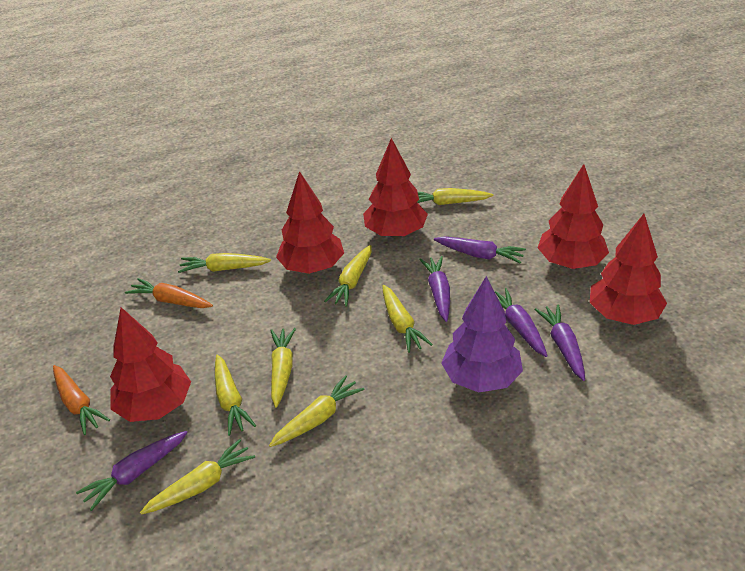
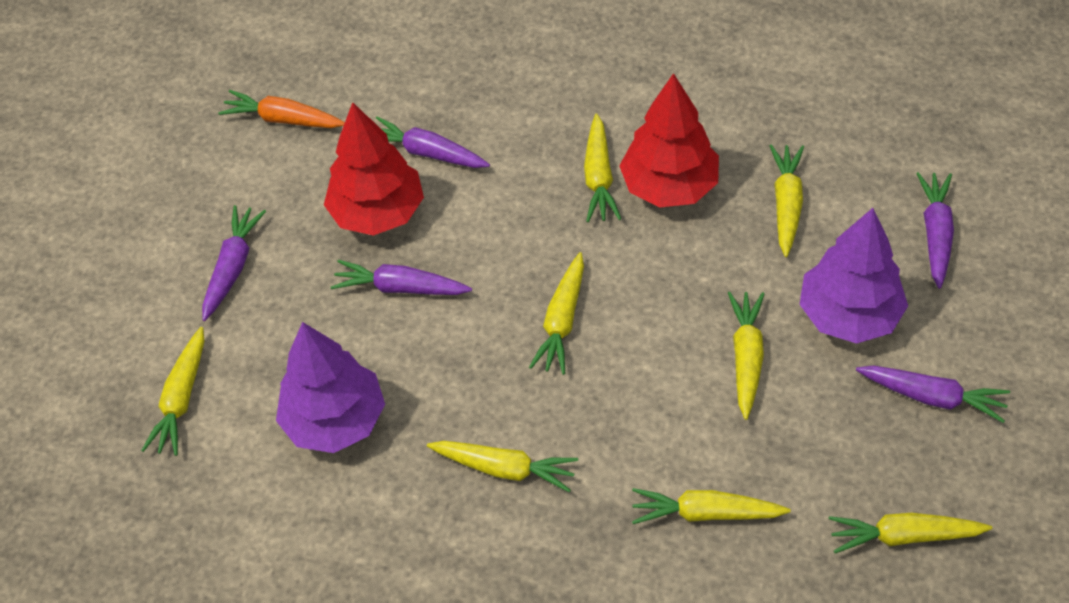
orange carrot: 2 -> 1
purple tree: 1 -> 2
red tree: 5 -> 2

